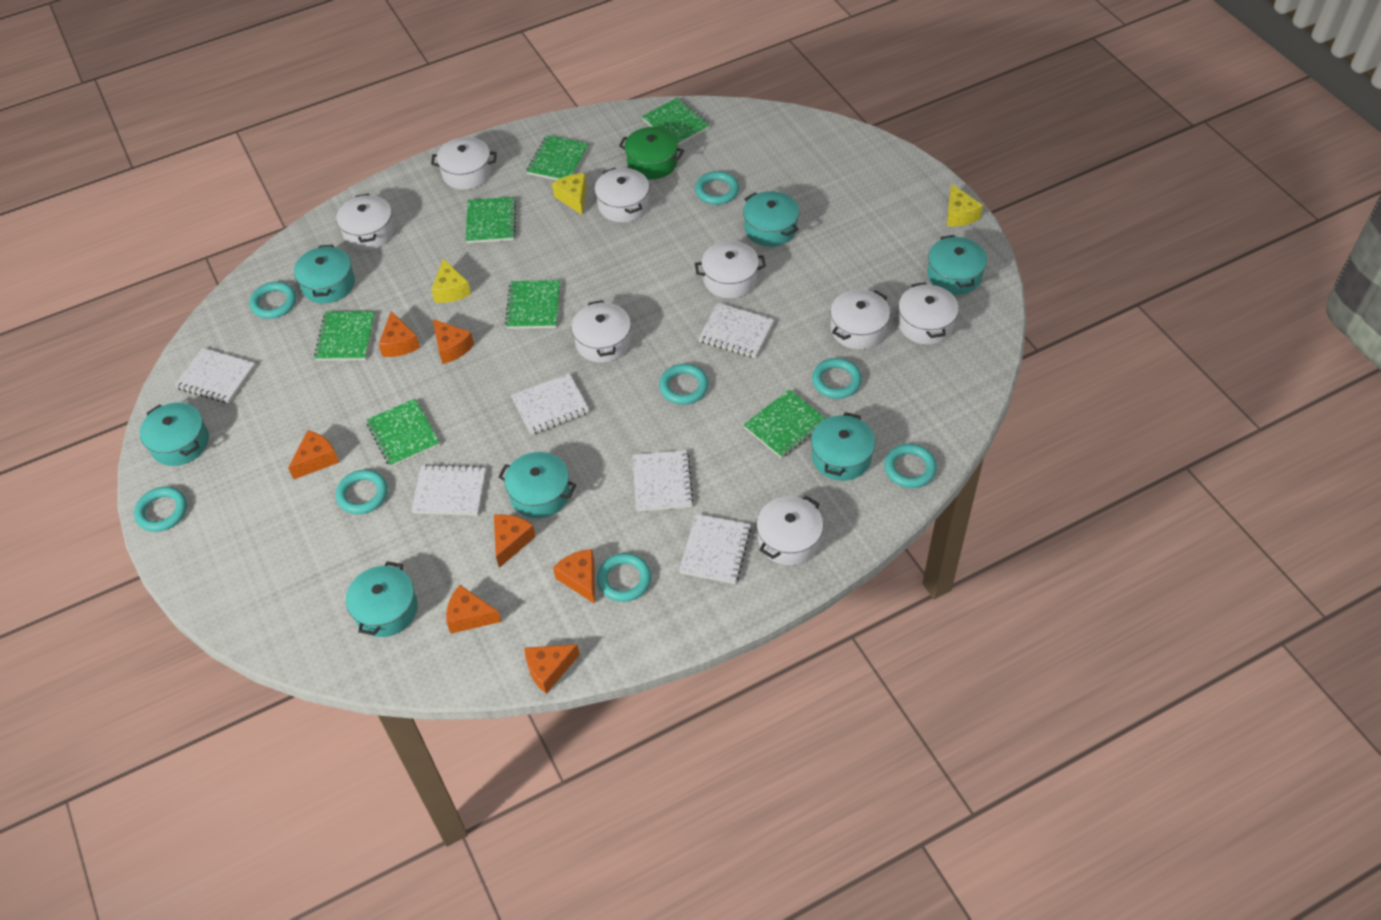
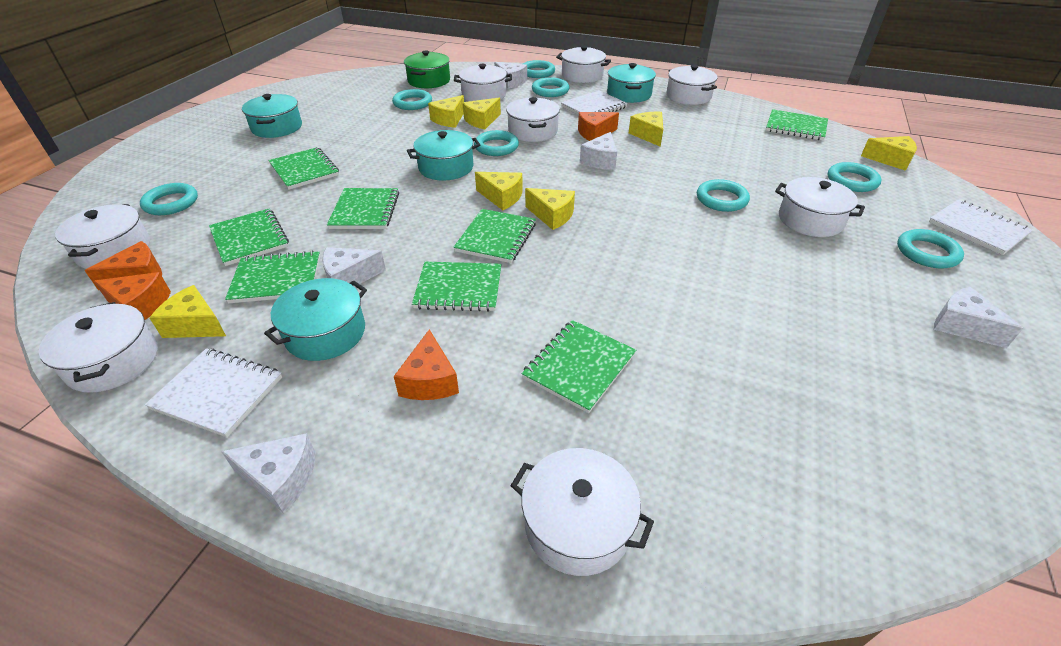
green notebook: 7 -> 8
orange cheese: 7 -> 4
turquoise pot: 7 -> 4
white cheese: 0 -> 5
white notebook: 6 -> 3
yellow cheese: 3 -> 7

